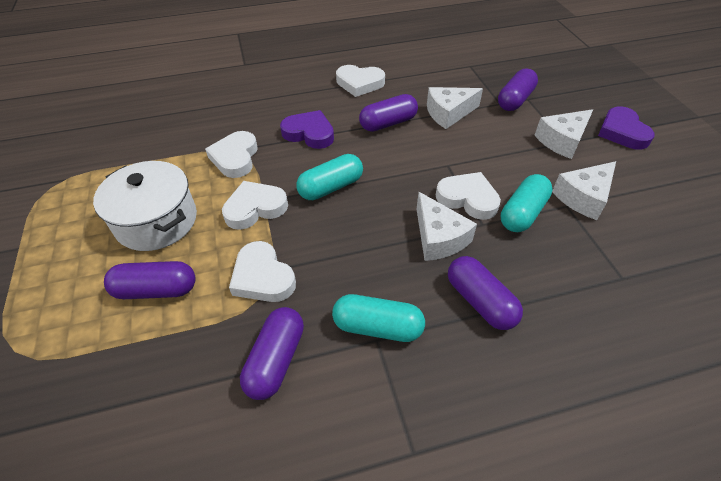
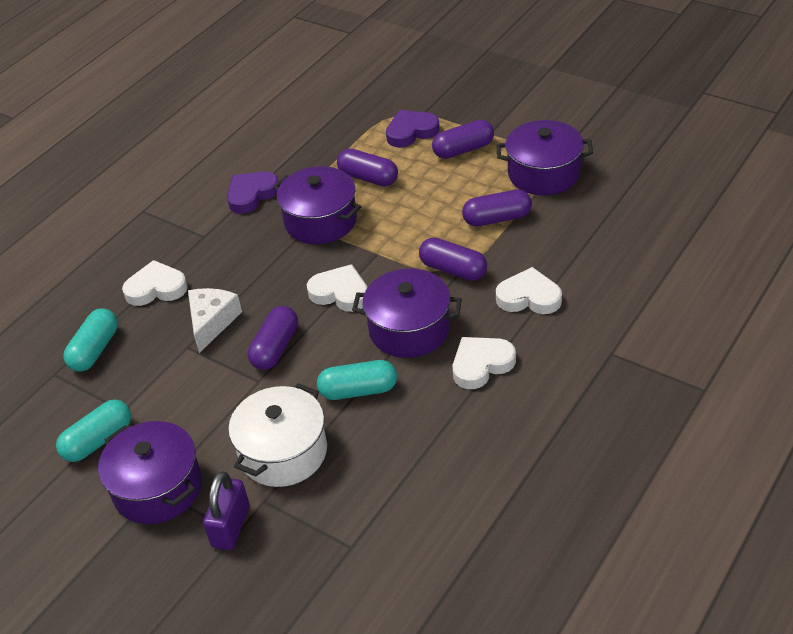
purple padlock: 0 -> 1
purple pot: 0 -> 4
white cheese: 4 -> 1
white heart: 5 -> 4

